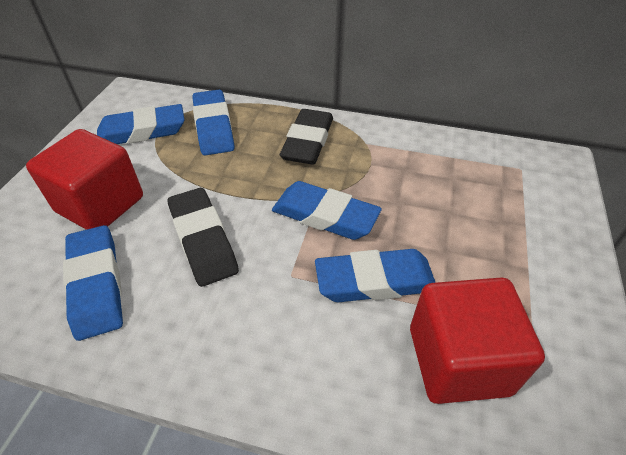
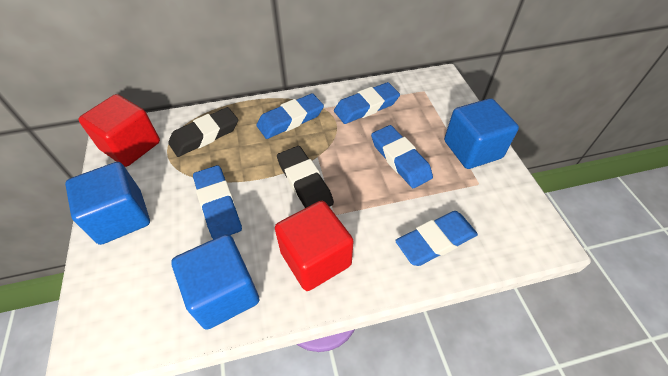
blue cube: 0 -> 3

